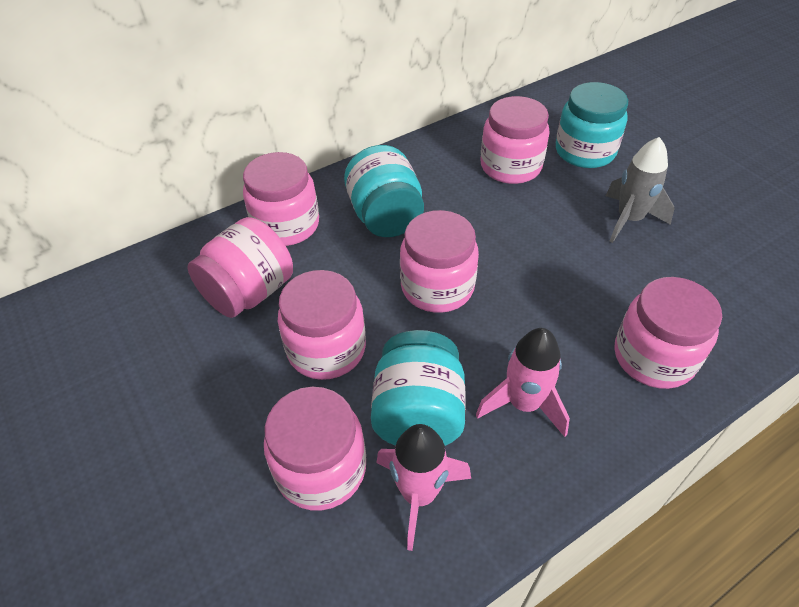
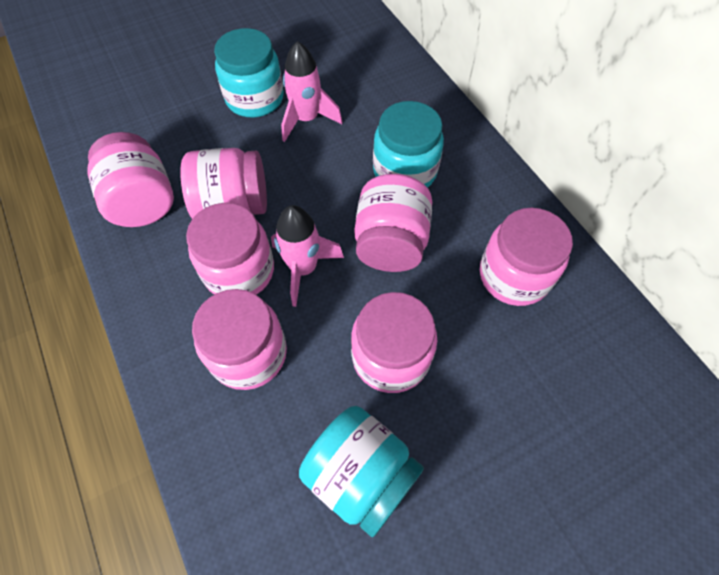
grey rocket: 1 -> 0

